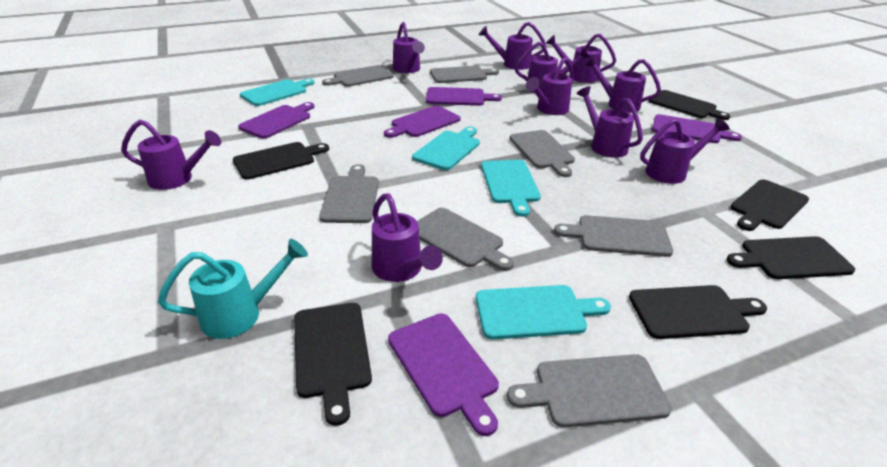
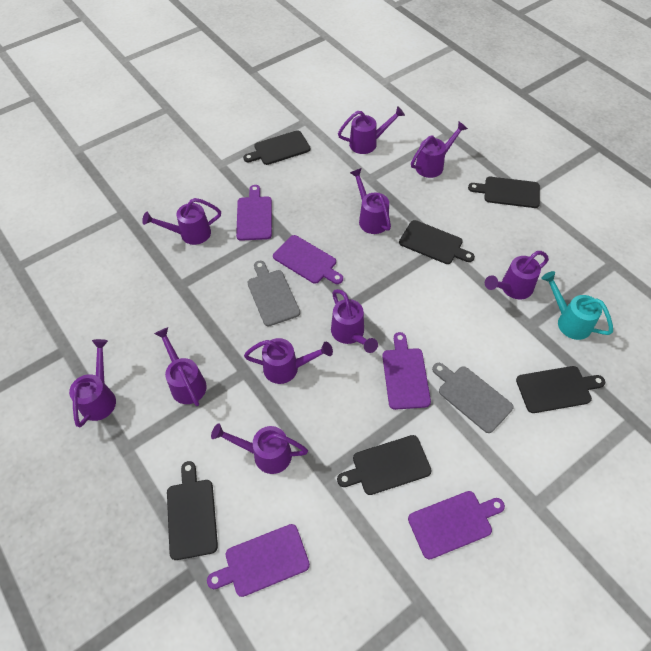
grey cutting board: 7 -> 2
turquoise cutting board: 4 -> 0

